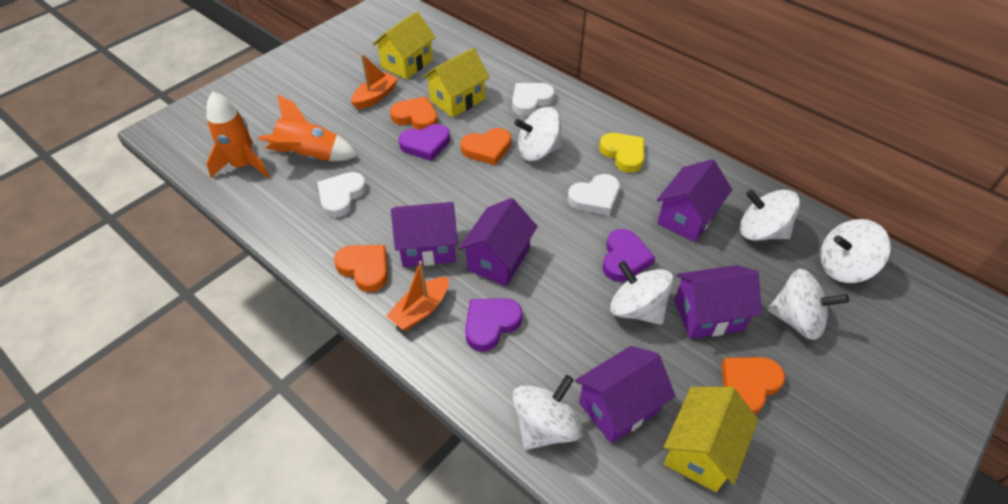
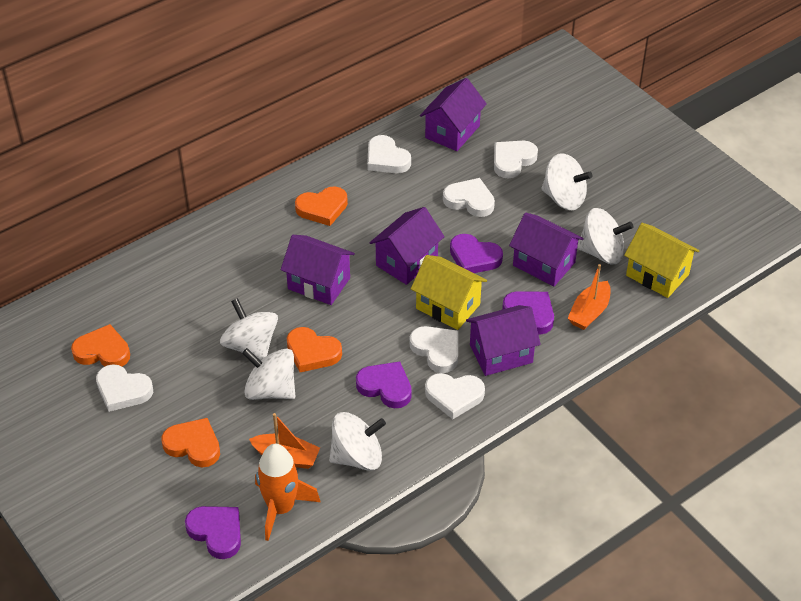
orange rocket: 2 -> 1
purple heart: 3 -> 4
white heart: 3 -> 6
white spinning top: 6 -> 5
yellow heart: 1 -> 0
yellow house: 3 -> 2

